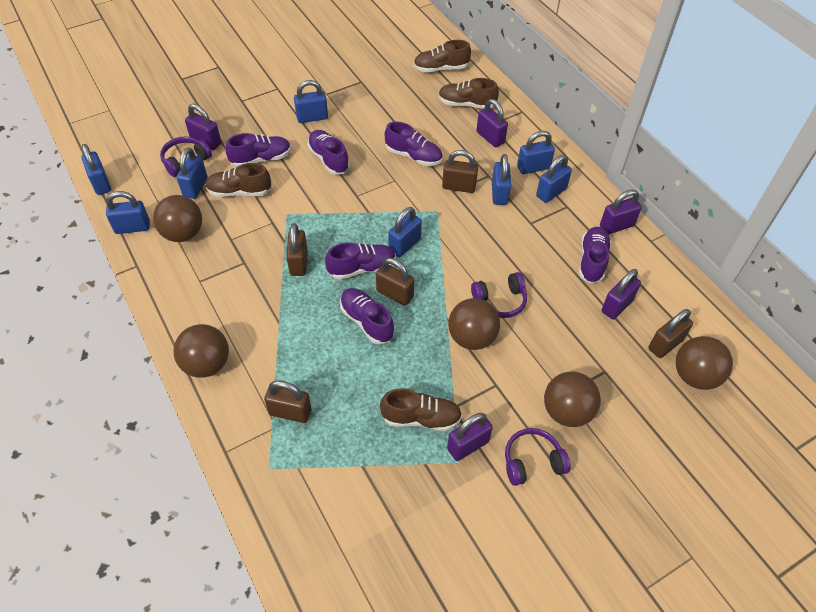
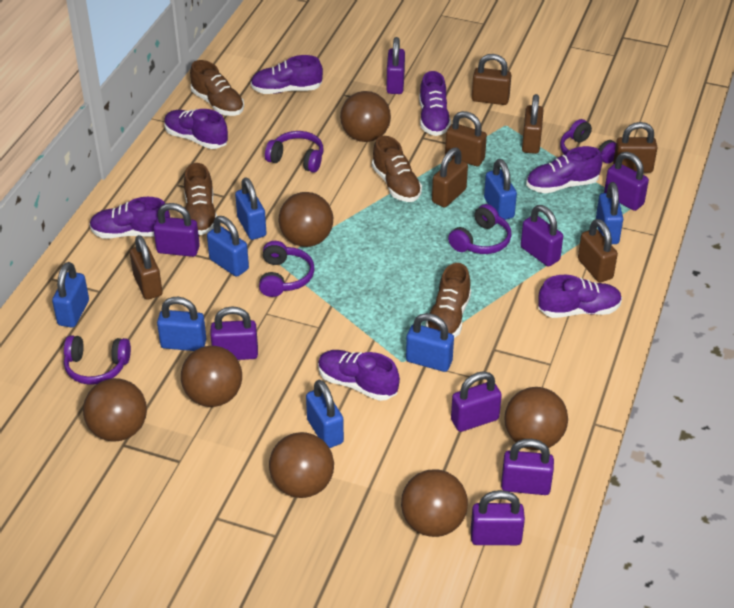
brown ball: 5 -> 7
brown padlock: 5 -> 7
purple headphones: 3 -> 5
purple padlock: 5 -> 8
purple shoe: 6 -> 7

